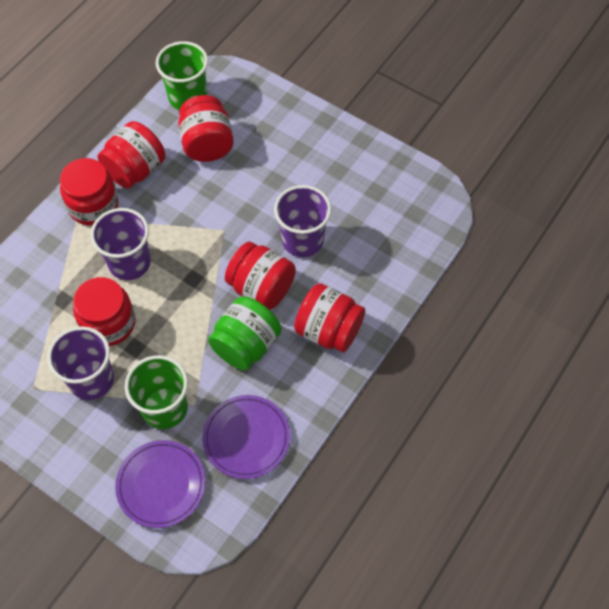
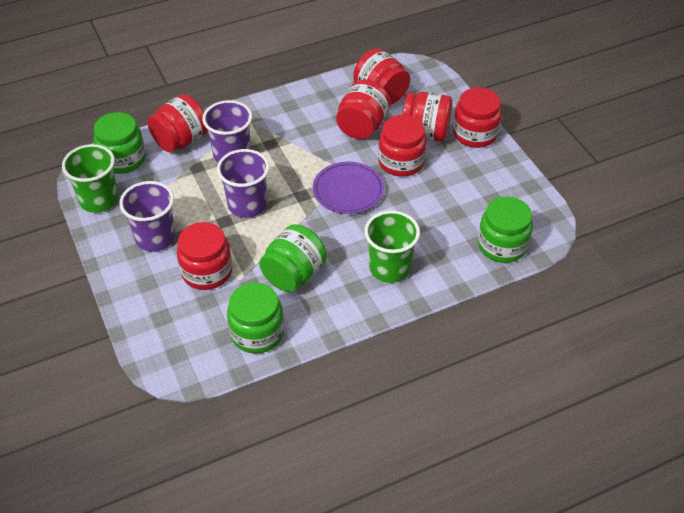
green jar: 1 -> 4
purple plate: 2 -> 1
red jar: 6 -> 7

